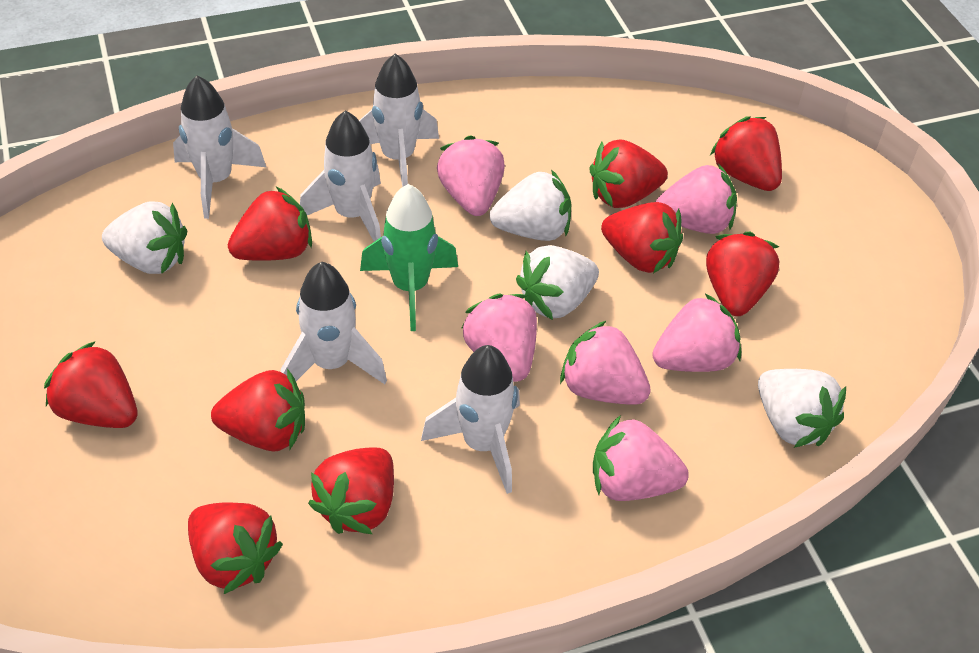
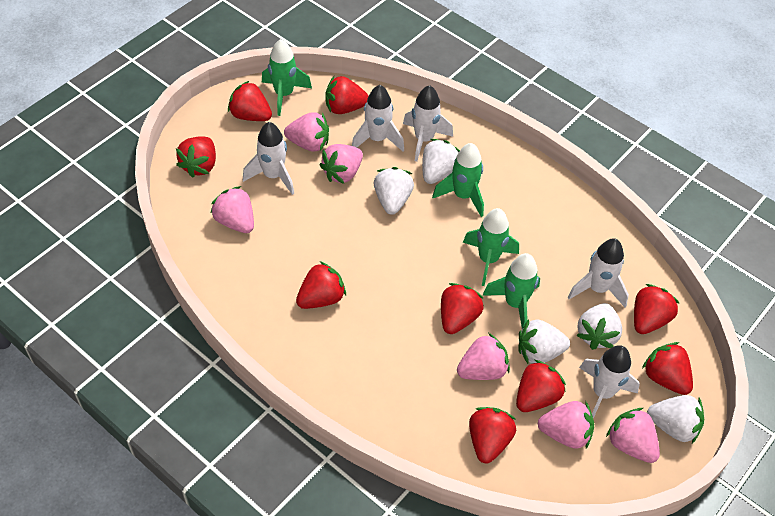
green rocket: 1 -> 4
white strawberry: 4 -> 5

